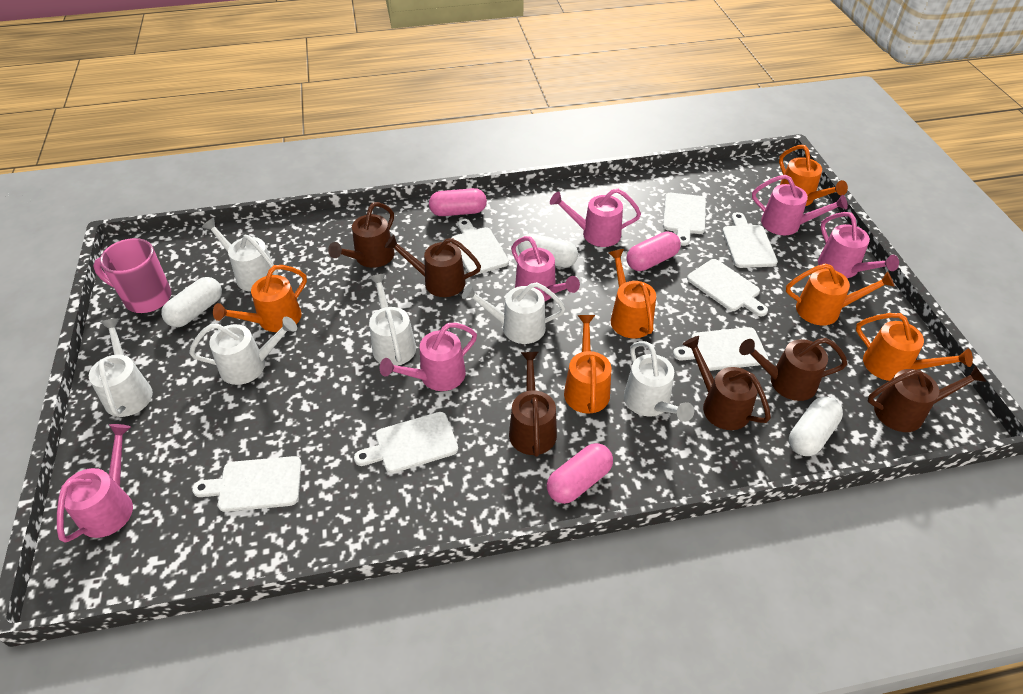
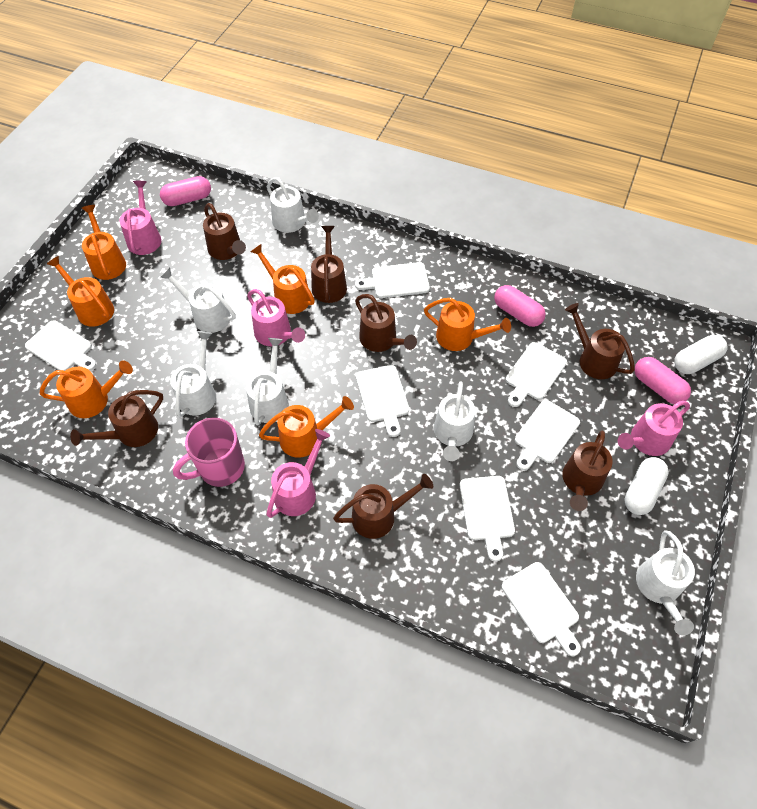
brown watering can: 6 -> 7
pink watering can: 6 -> 4
white capsule: 3 -> 2

